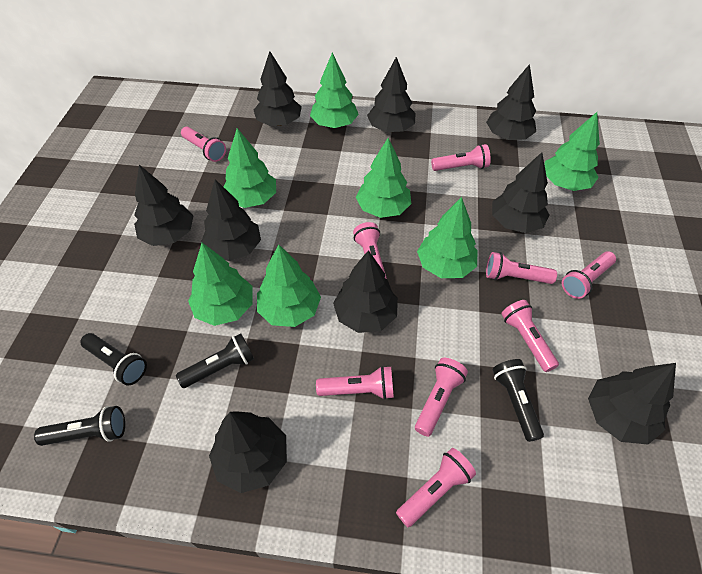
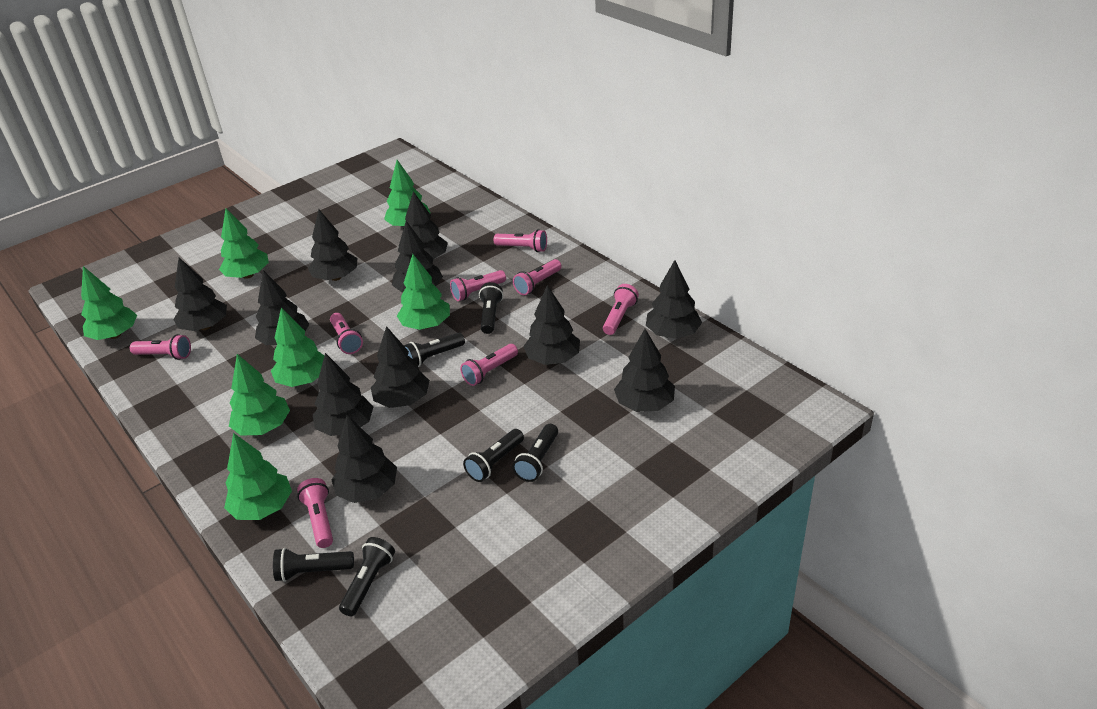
black flashlight: 4 -> 6
black tree: 9 -> 11
pink flashlight: 9 -> 8

